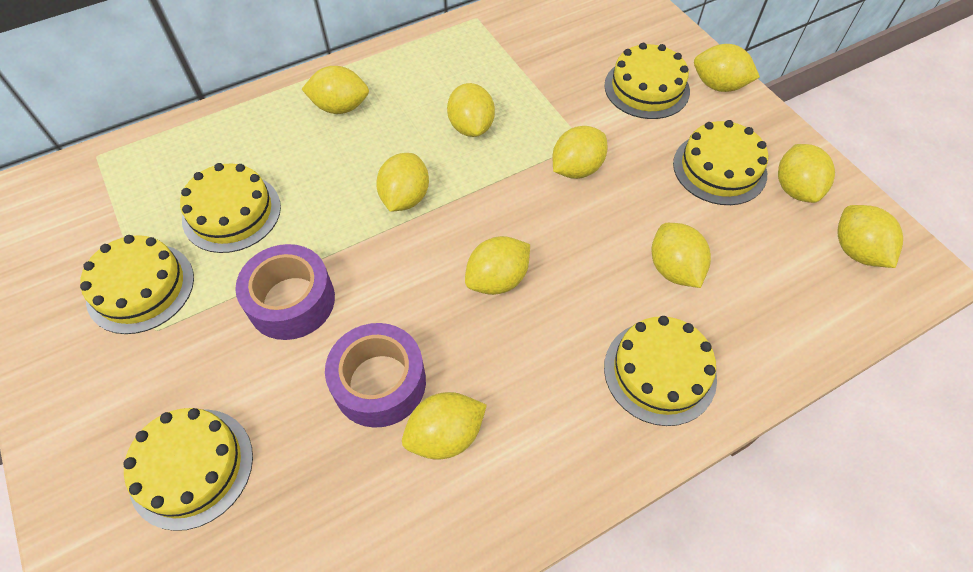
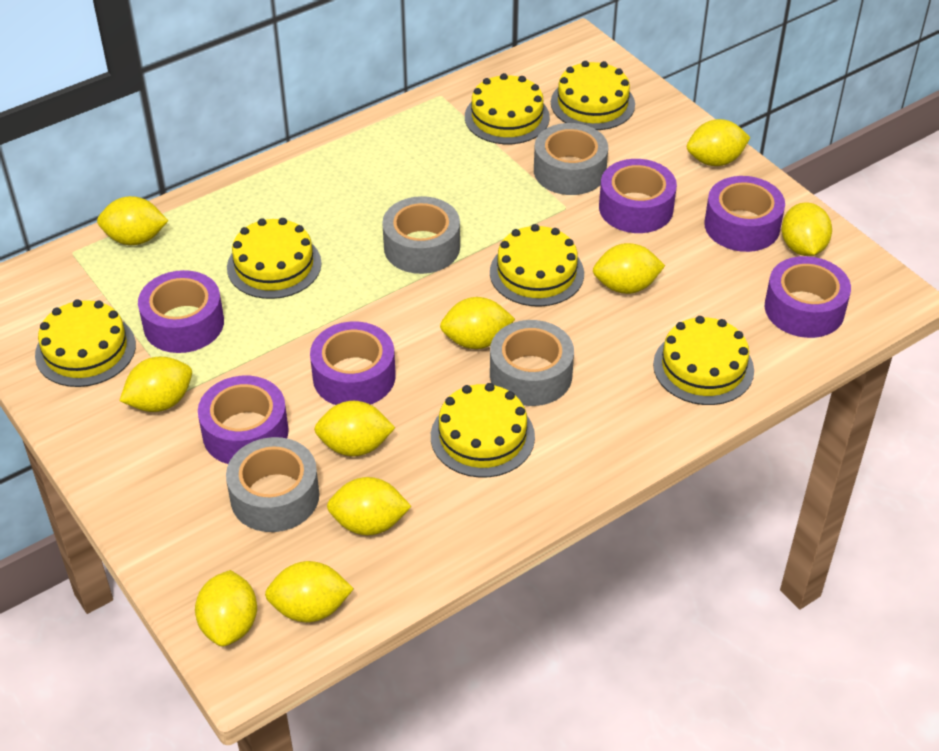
grey tape: 0 -> 4
purple tape: 2 -> 6
yellow cake: 6 -> 7

